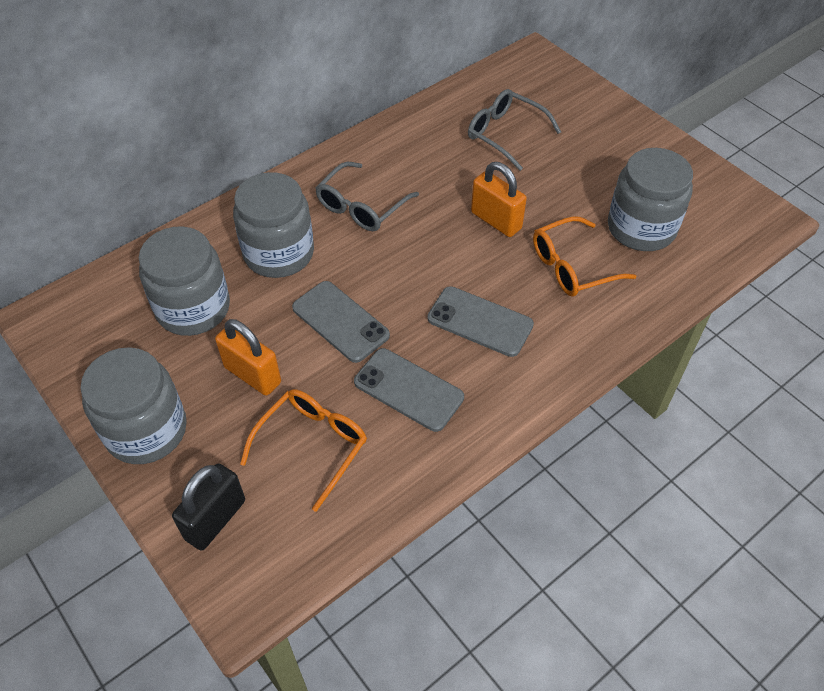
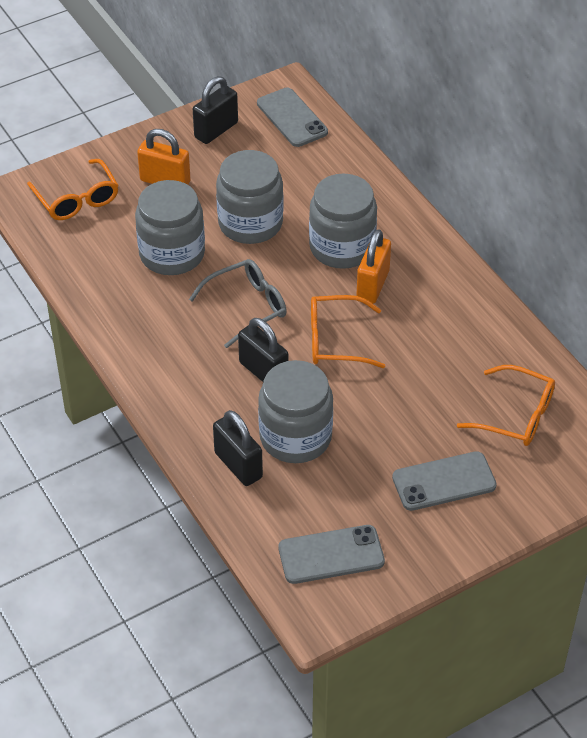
black padlock: 1 -> 3
grey glasses: 2 -> 1
orange glasses: 2 -> 3

